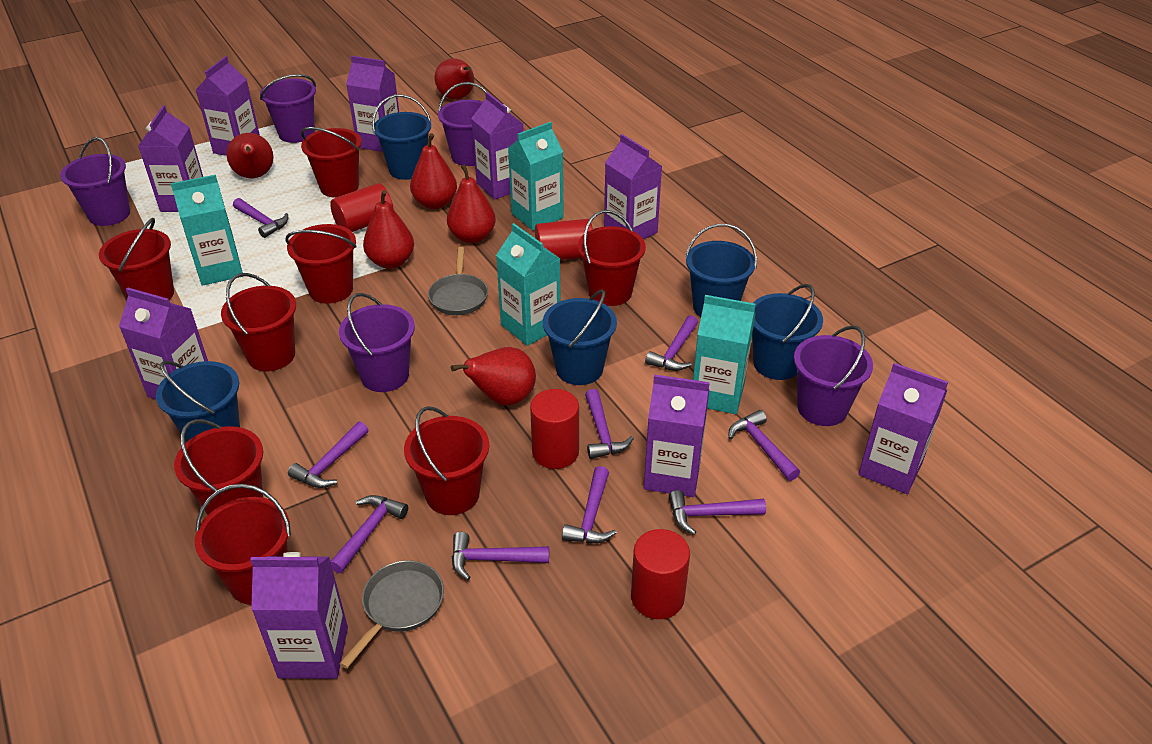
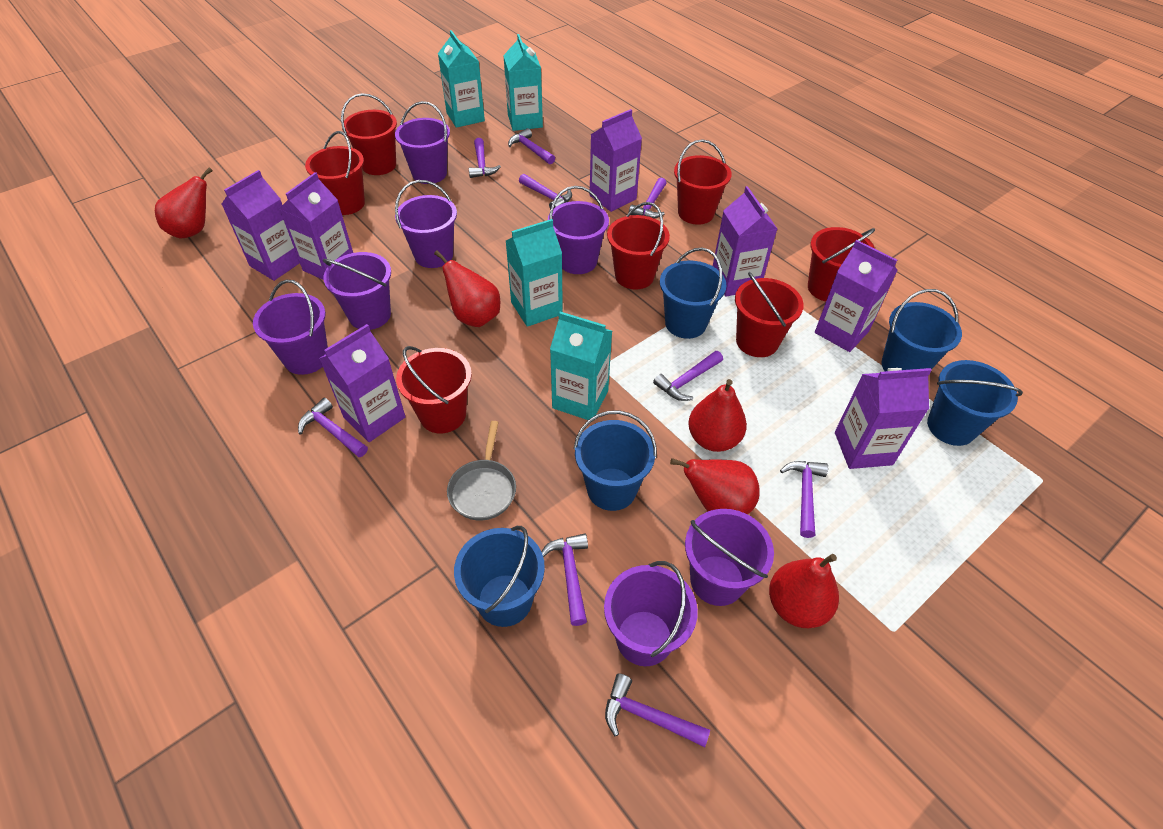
grey pan: 2 -> 1
purple bucket: 5 -> 7
purple carton: 9 -> 7
red bucket: 8 -> 7
red cylinder: 4 -> 0
red pear: 6 -> 5

